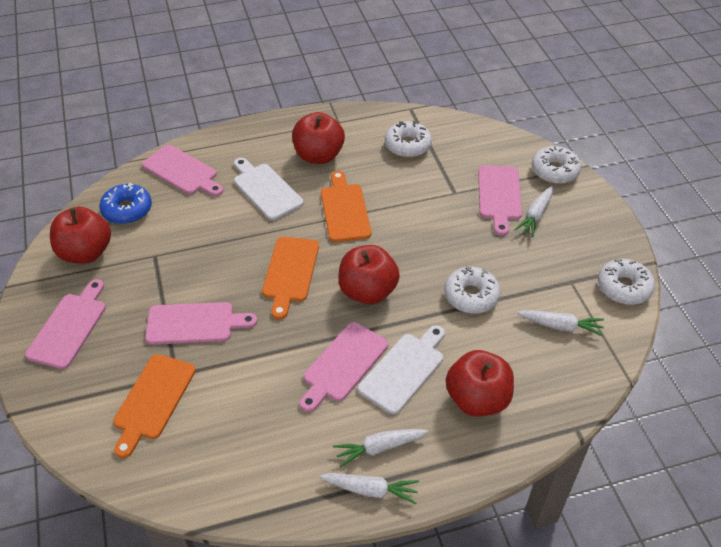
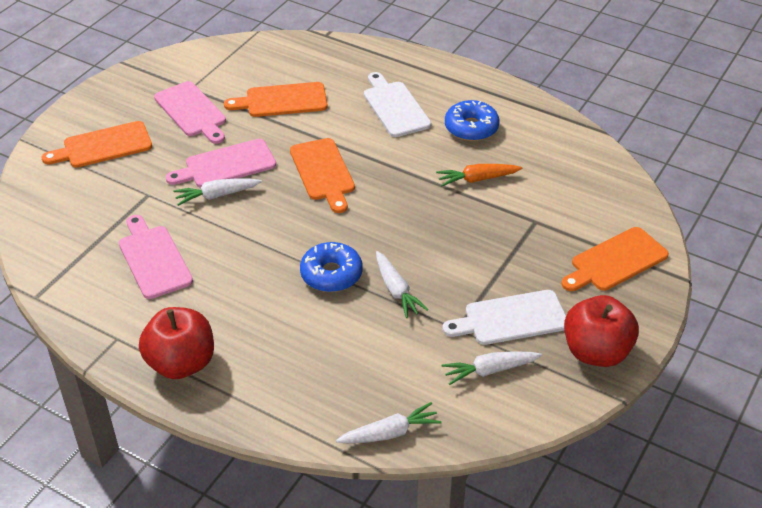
blue donut: 1 -> 2
orange carrot: 0 -> 1
orange cutting board: 3 -> 4
pink cutting board: 5 -> 3
red apple: 4 -> 2
white donut: 4 -> 0

